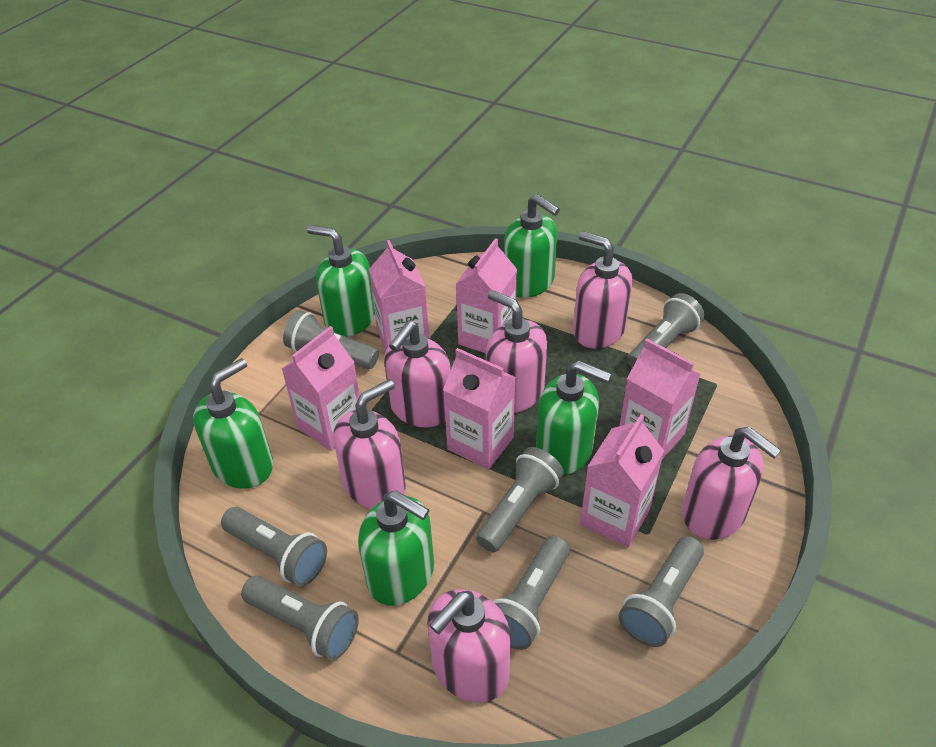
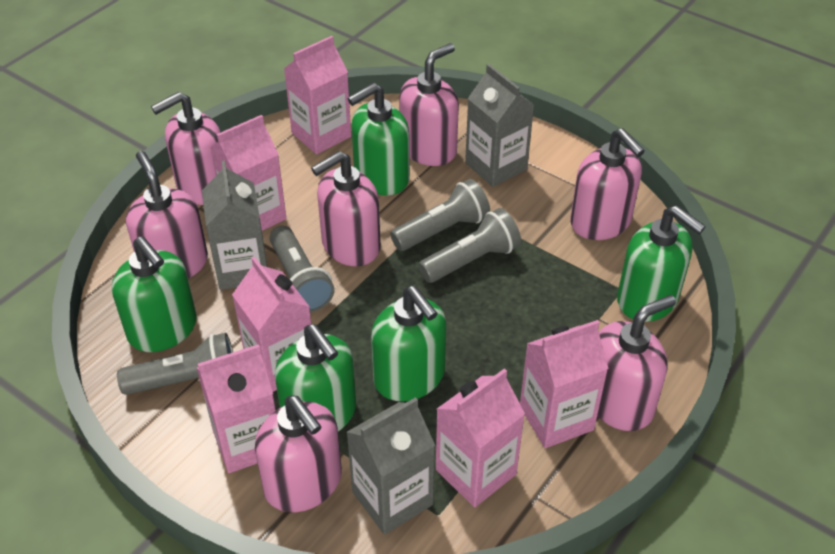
grey carton: 0 -> 3
grey flashlight: 7 -> 4
pink soap dispenser: 6 -> 7

